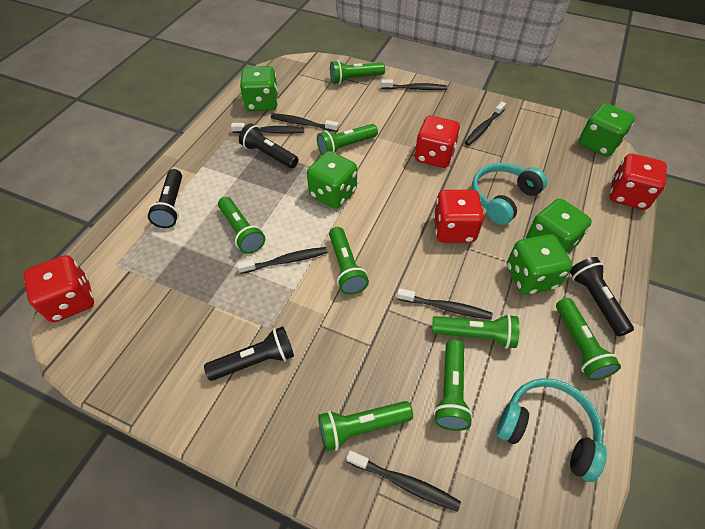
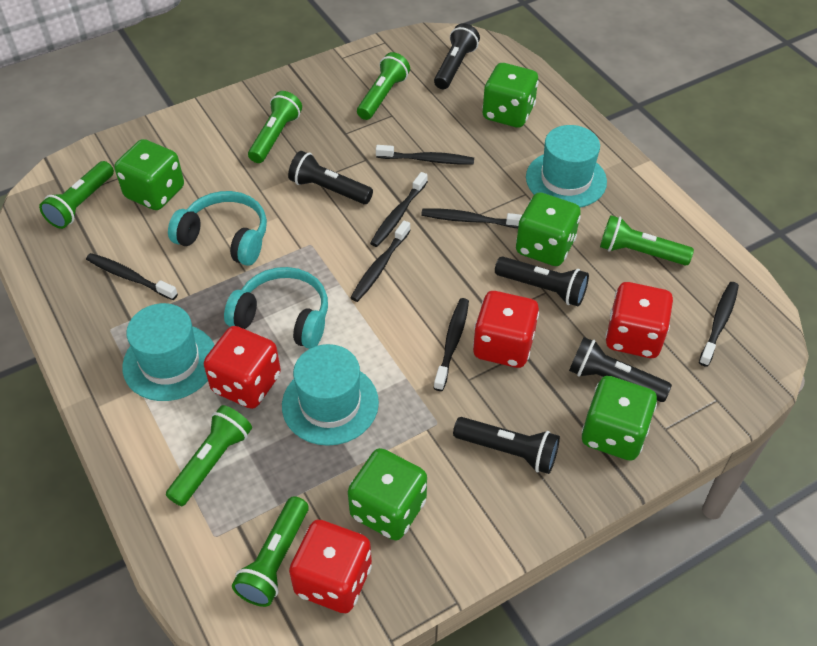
black flashlight: 4 -> 5
green flashlight: 8 -> 6
turquoise hat: 0 -> 3

